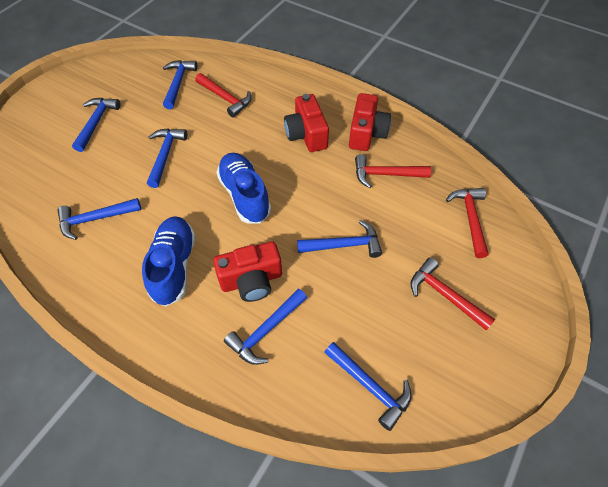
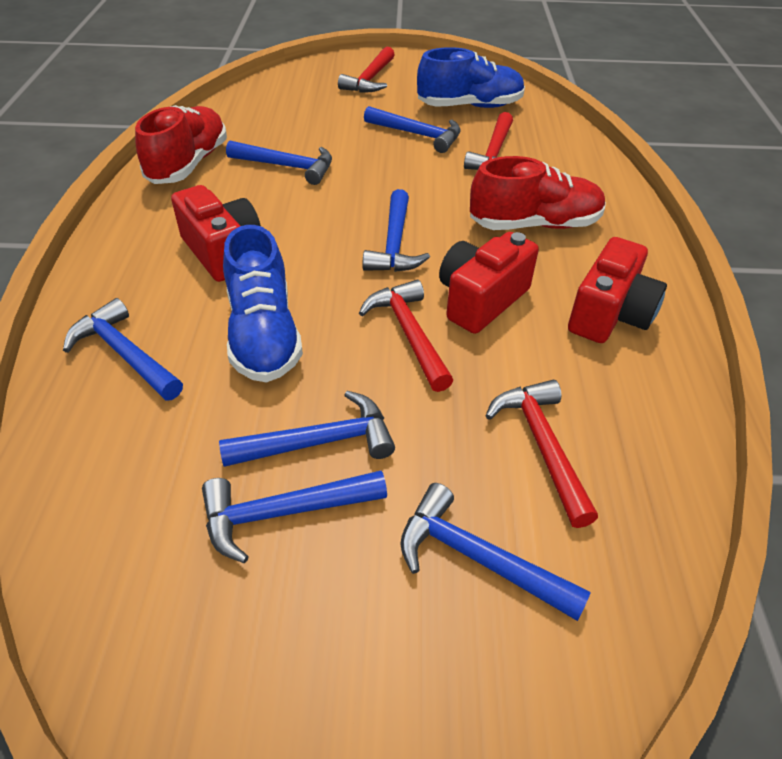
red shoe: 0 -> 2

